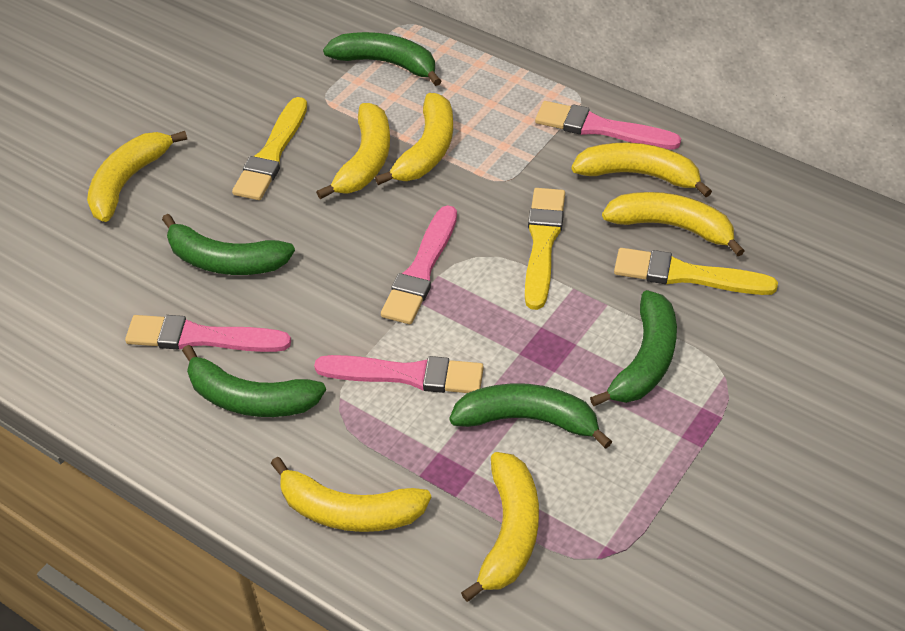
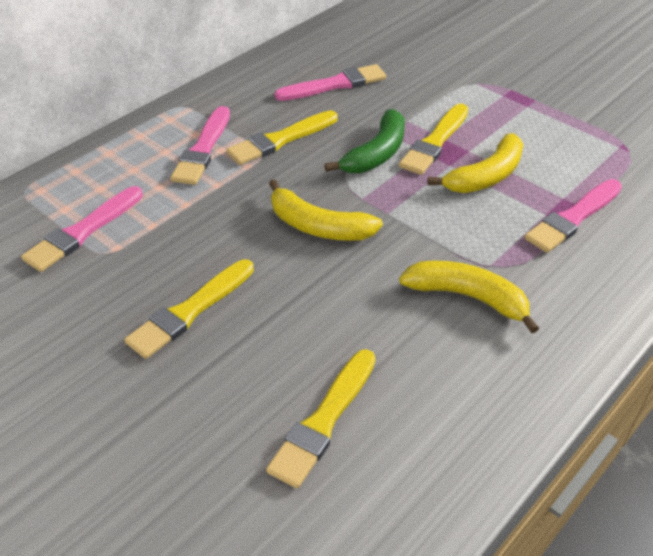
green banana: 5 -> 1
yellow banana: 7 -> 3
yellow brush: 3 -> 4

